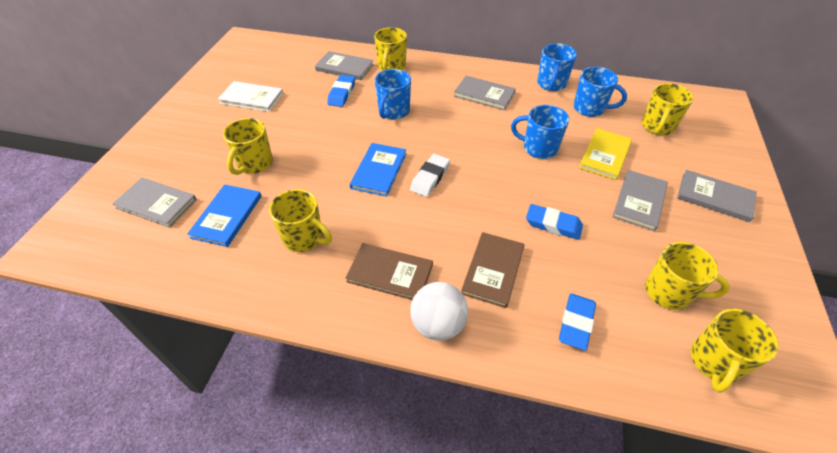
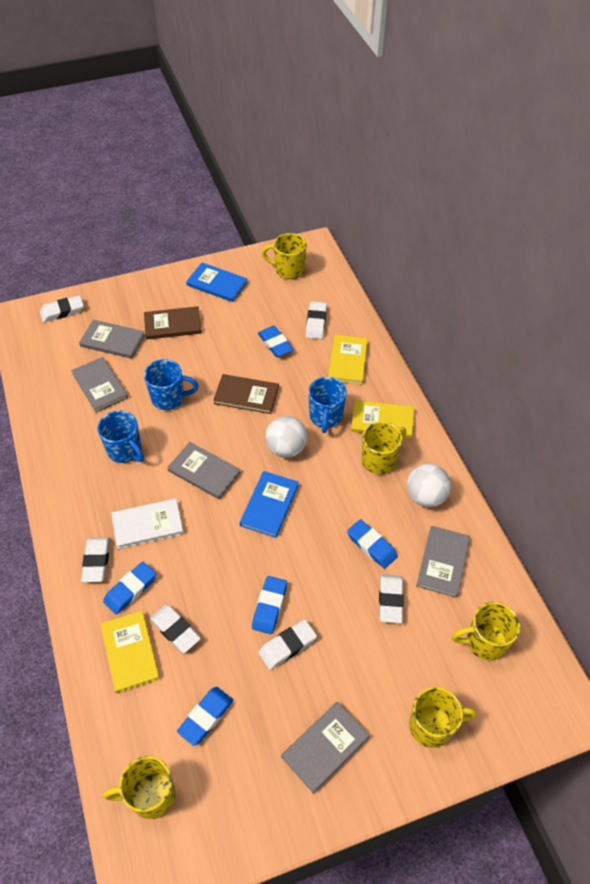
blue eraser: 3 -> 5
blue mug: 4 -> 3
white ball: 1 -> 2
white eraser: 1 -> 6
yellow book: 1 -> 3
yellow mug: 6 -> 5

